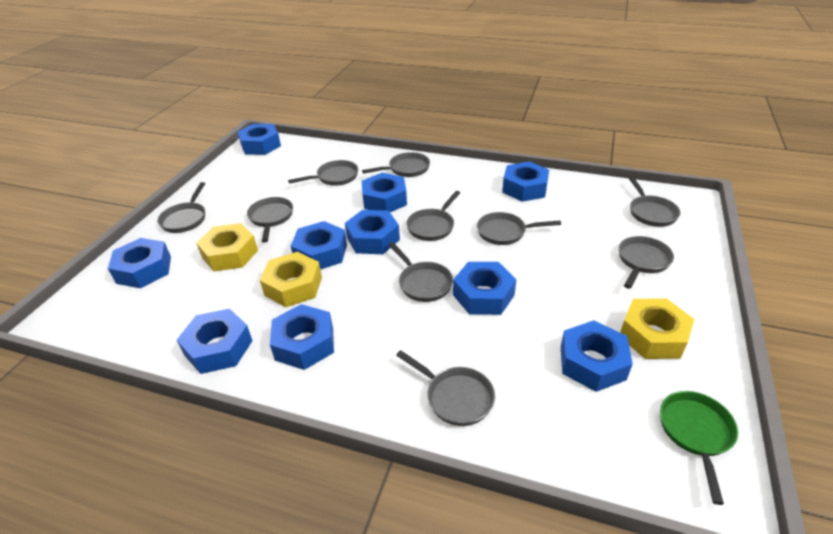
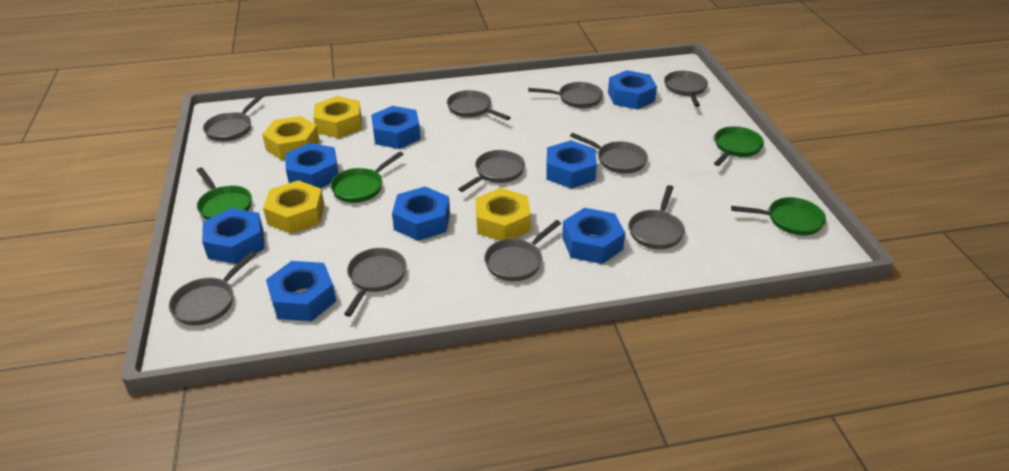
blue nut: 10 -> 8
green pan: 1 -> 4
yellow nut: 3 -> 4

